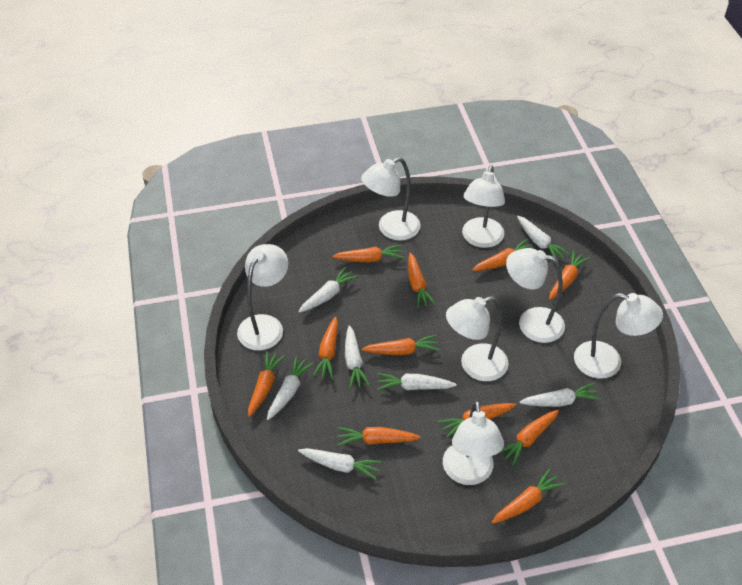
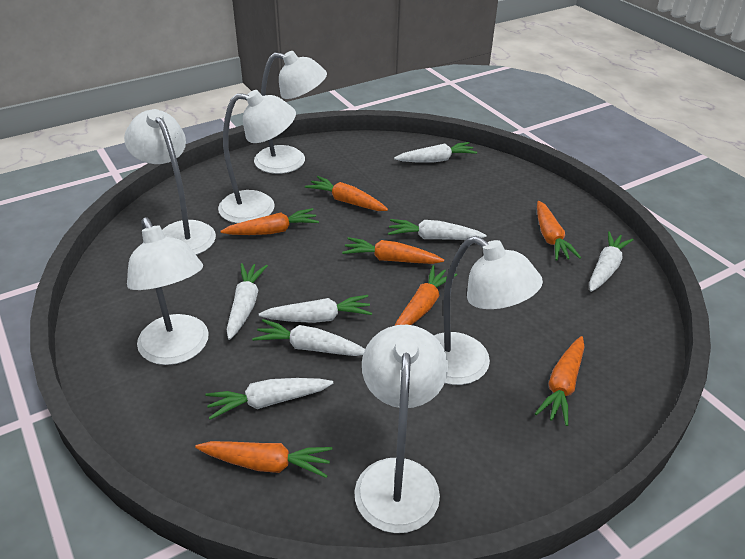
orange carrot: 11 -> 7
white lamp: 7 -> 6

